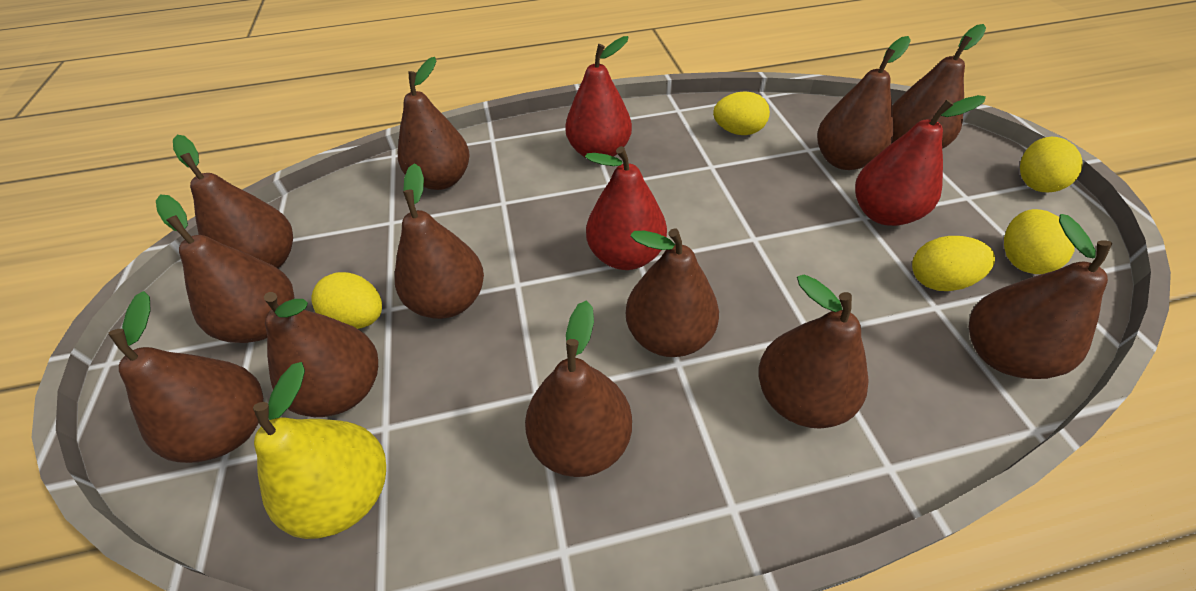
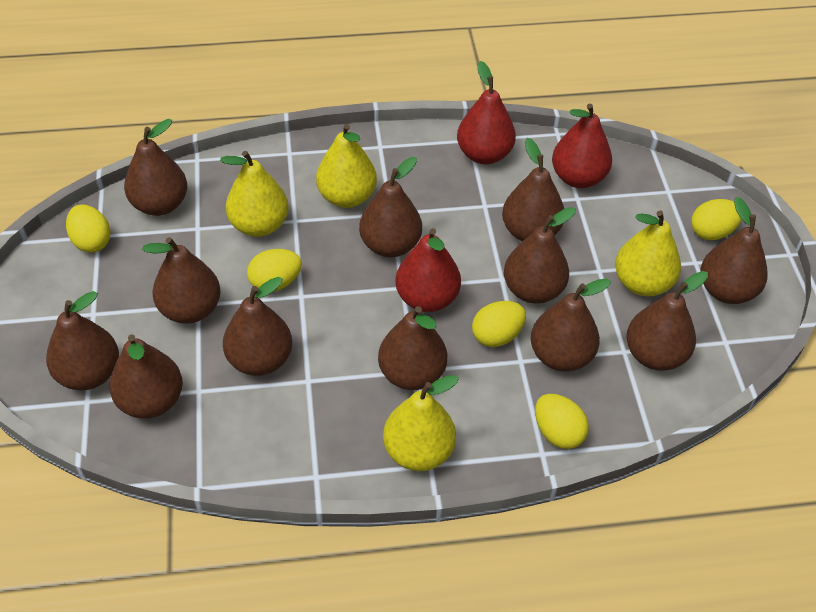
yellow pear: 1 -> 4

